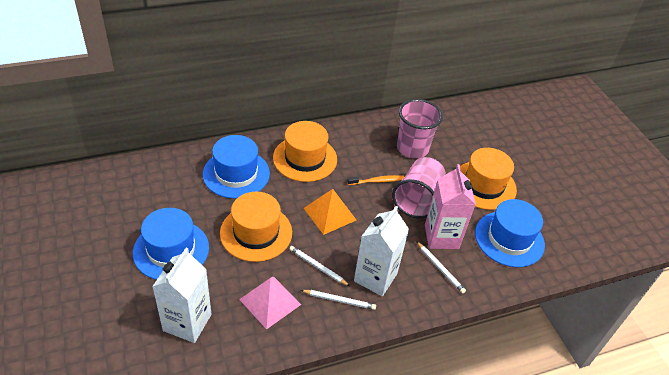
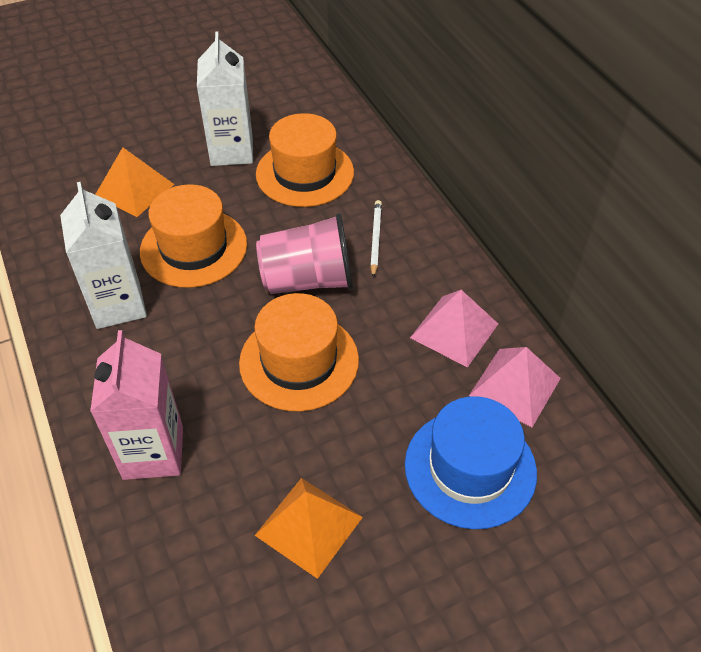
blue hat: 3 -> 1
orange pyramid: 1 -> 2
orange toothbrush: 1 -> 0
pink cup: 2 -> 1
pink pyramid: 1 -> 2
white pencil: 3 -> 1

